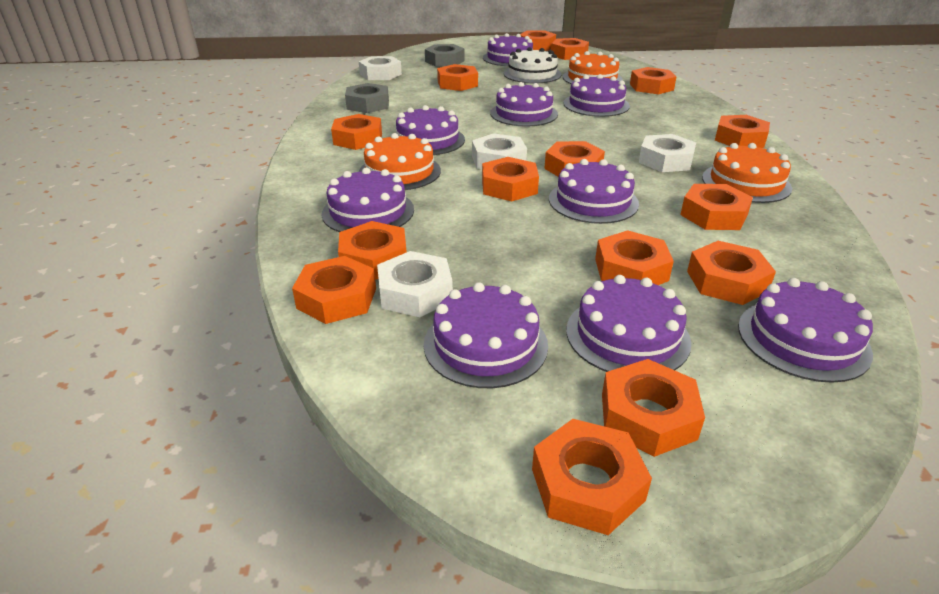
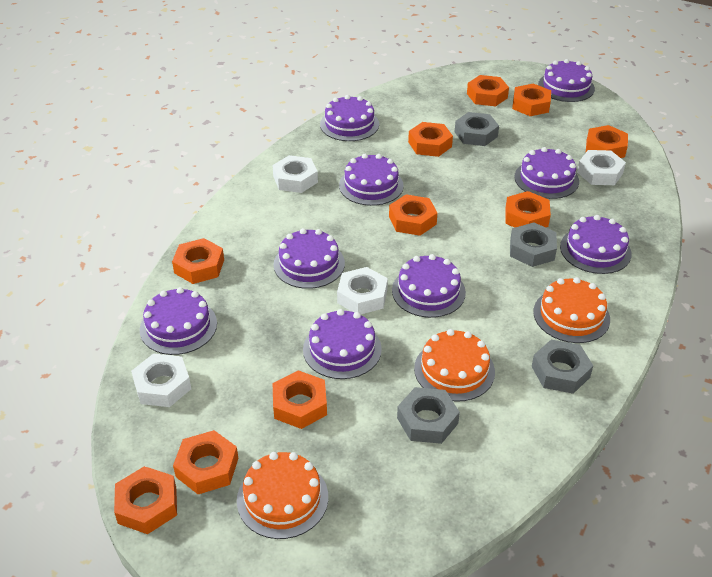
grey nut: 2 -> 4
orange nut: 15 -> 10
white cake: 1 -> 0

